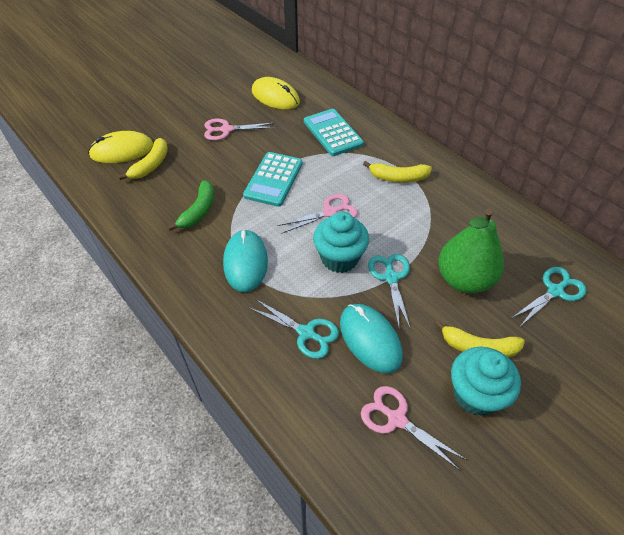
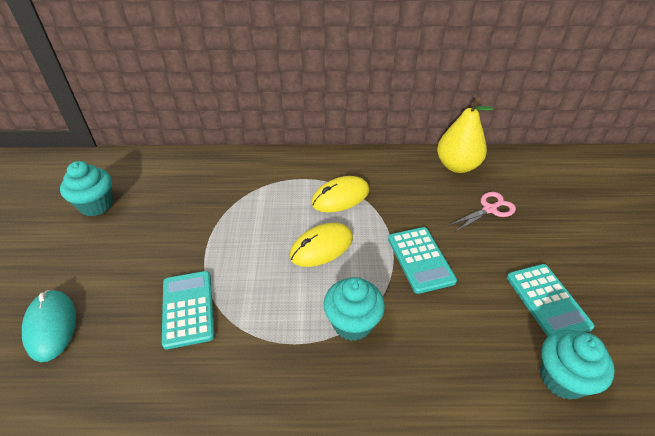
green banana: 1 -> 0
green pear: 1 -> 0
pink scissors: 3 -> 1
turquoise calculator: 2 -> 3
turquoise cupcake: 2 -> 3
turquoise mouse: 2 -> 1
turquoise scissors: 3 -> 0
yellow banana: 3 -> 0
yellow pear: 0 -> 1

